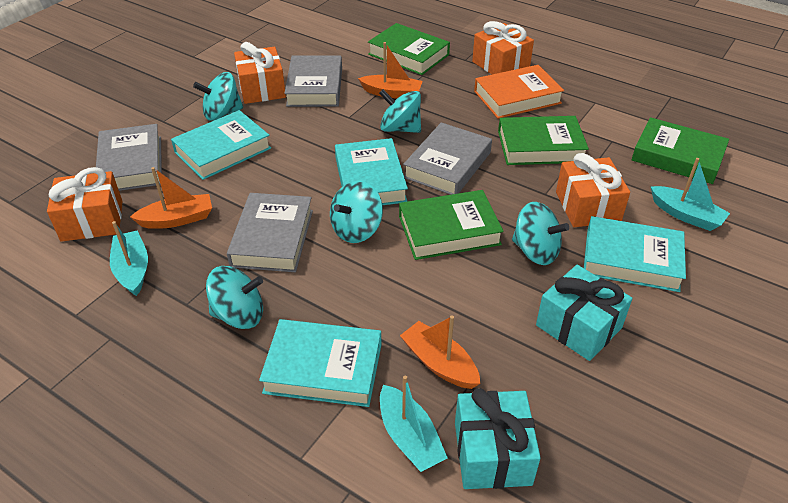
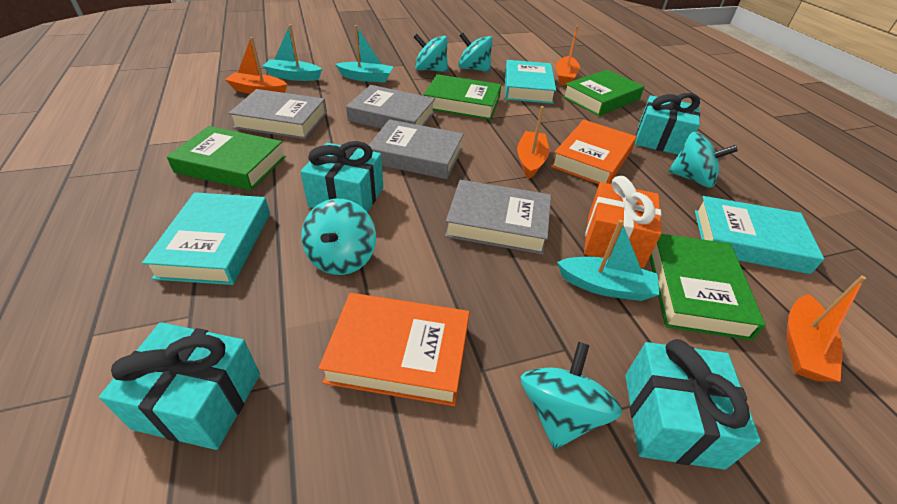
orange boat: 3 -> 4
orange book: 1 -> 2
orange gift: 4 -> 1
turquoise book: 4 -> 3
turquoise gift: 2 -> 4

